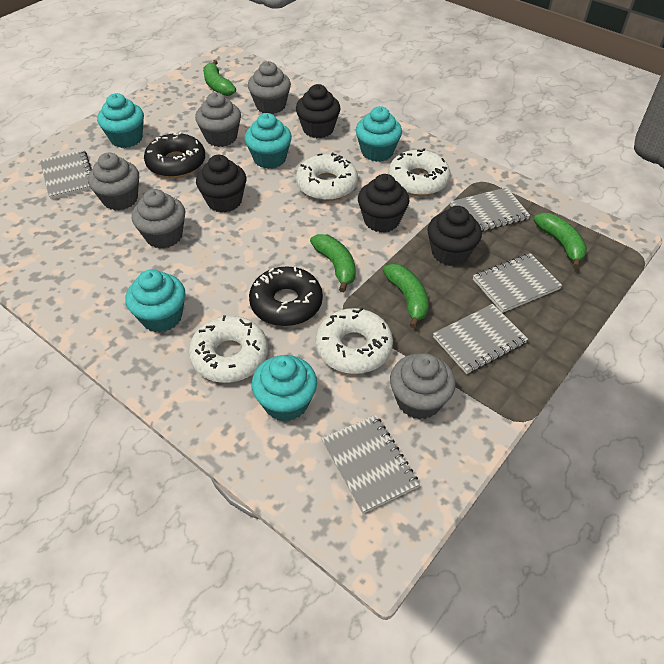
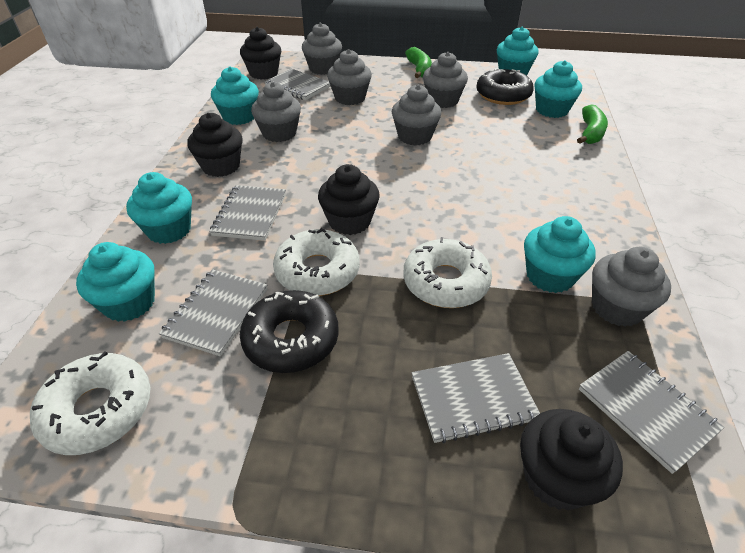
green banana: 4 -> 2
grey cupcake: 5 -> 6
turquoise cupcake: 5 -> 6
white donut: 4 -> 3

